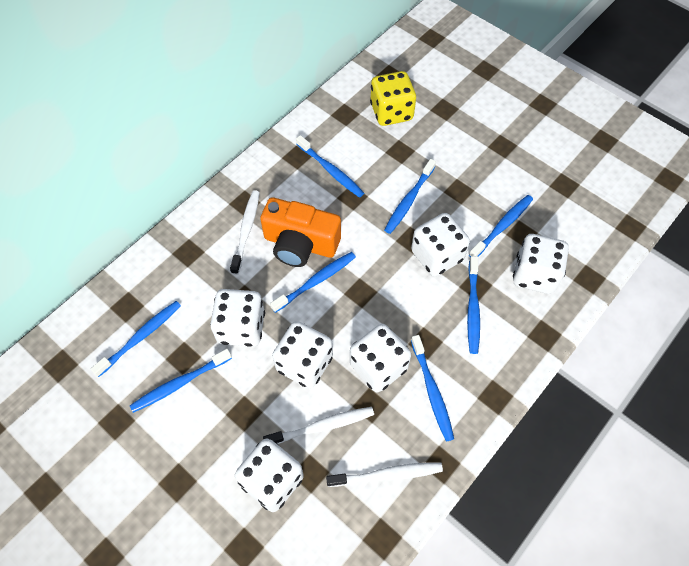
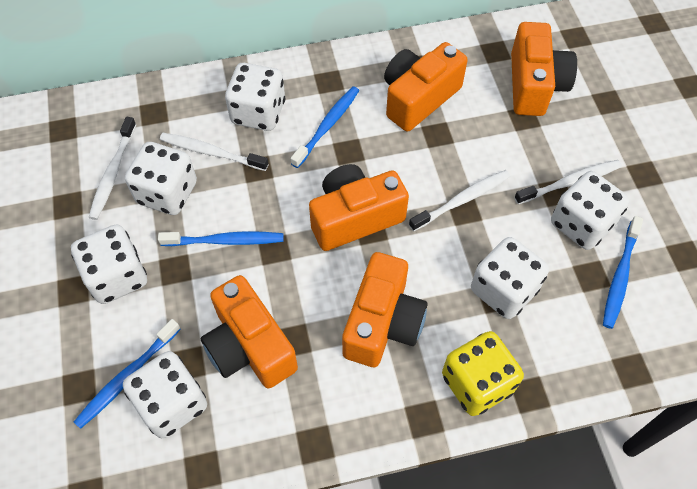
blue toothbrush: 8 -> 4
orange camera: 1 -> 5
white toothbrush: 3 -> 4

